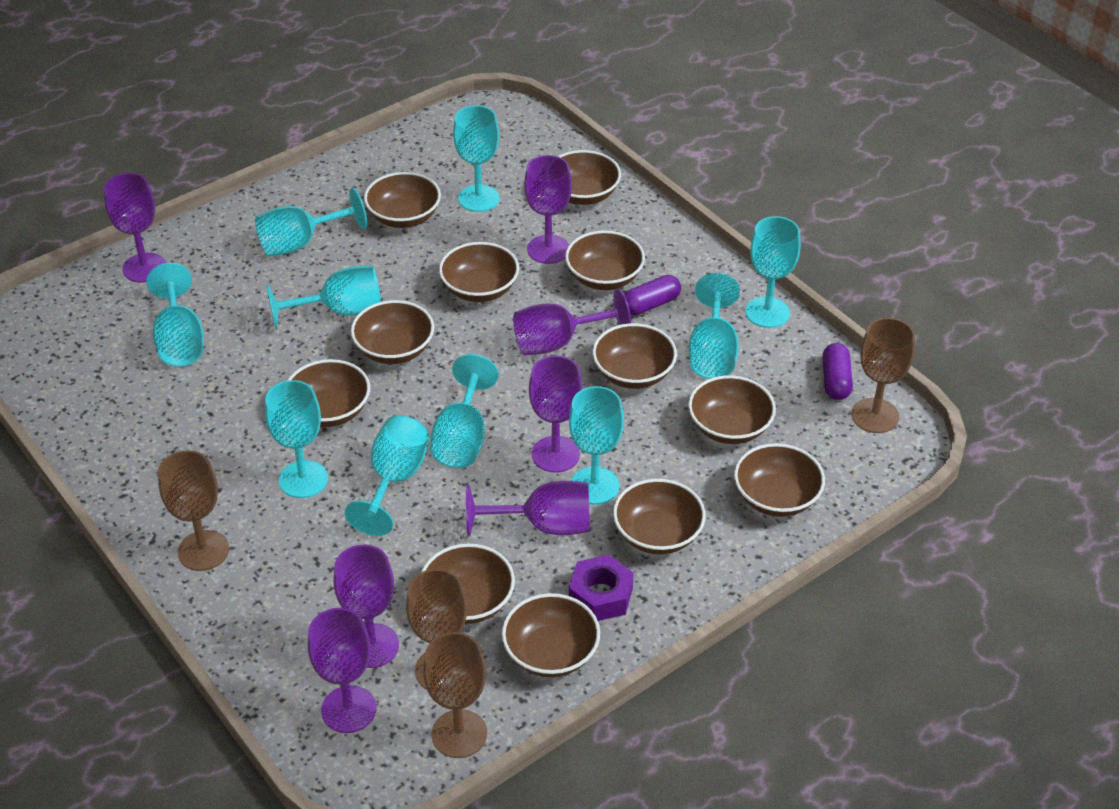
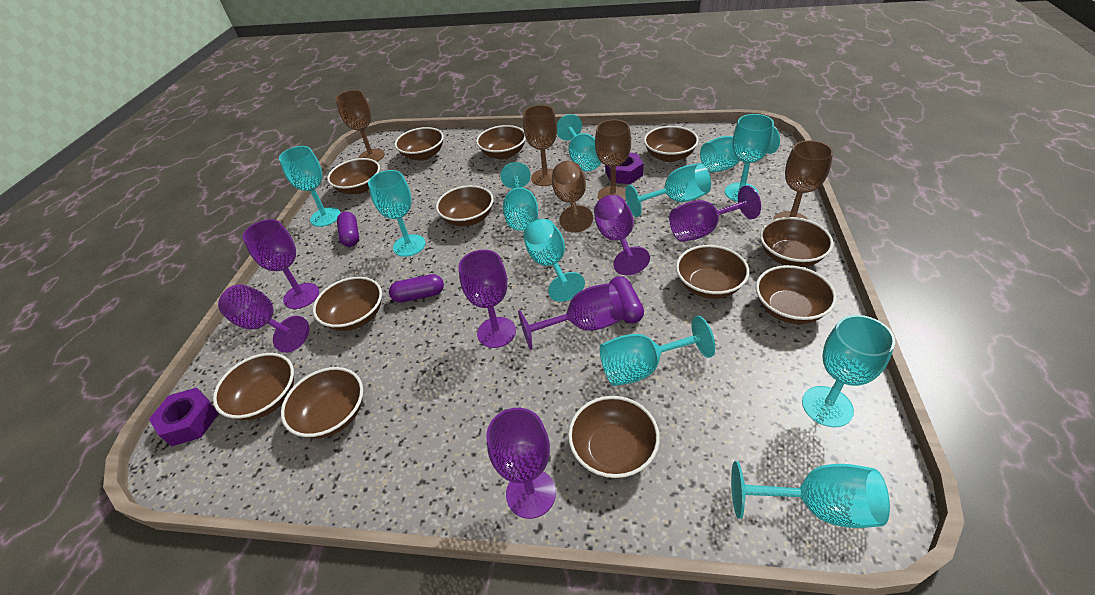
brown goblet: 4 -> 5
purple capsule: 2 -> 3
purple nut: 1 -> 2
turquoise goblet: 10 -> 11

